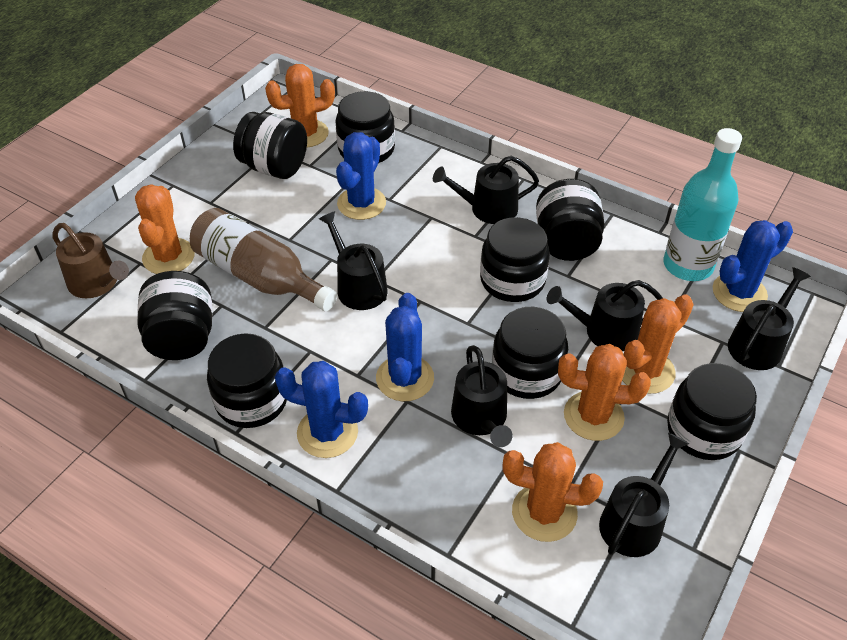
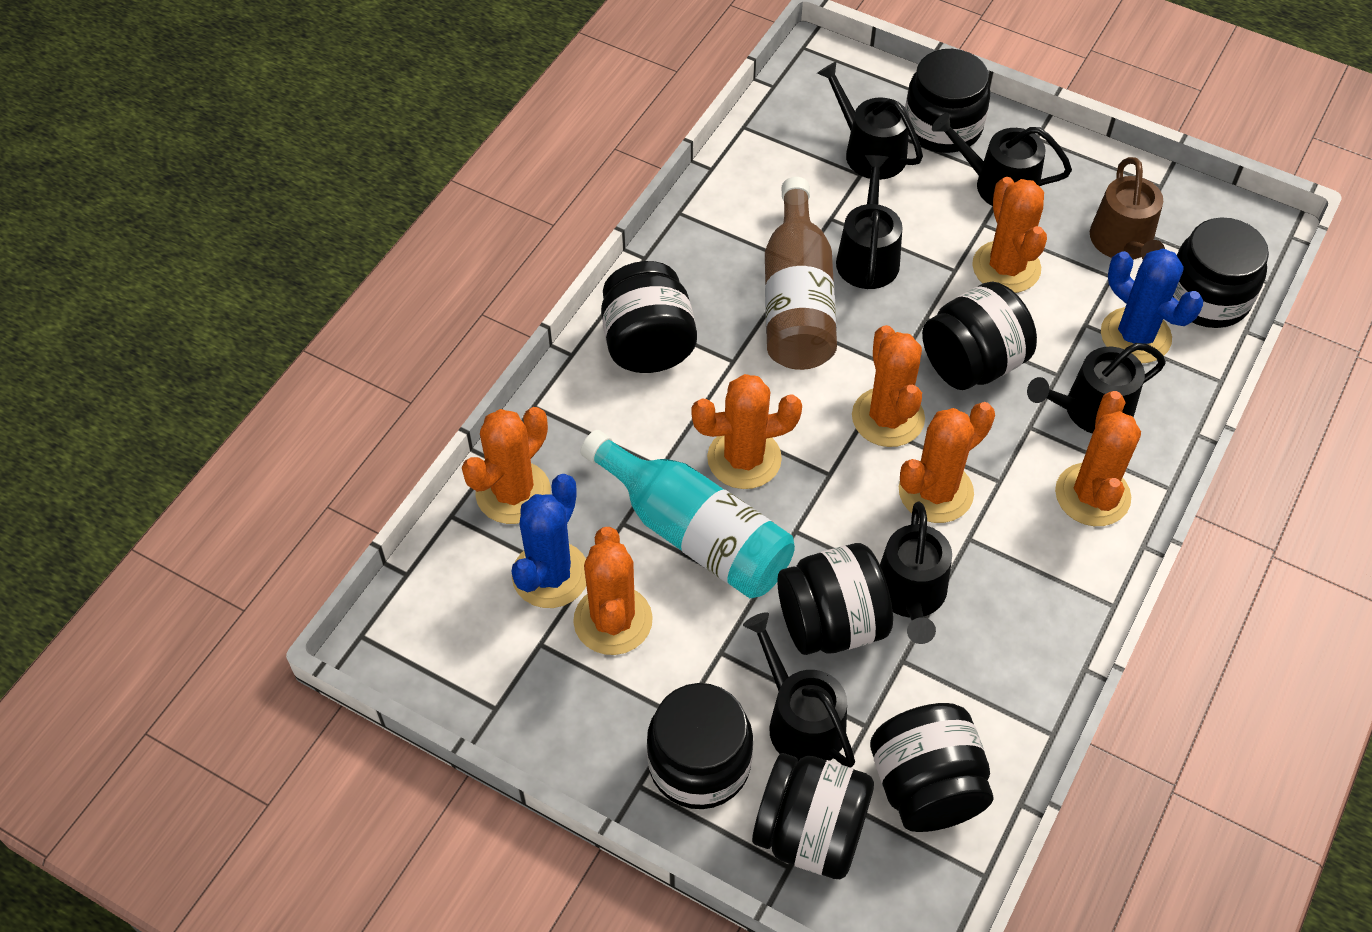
blue cactus: 4 -> 2
orange cactus: 5 -> 7

